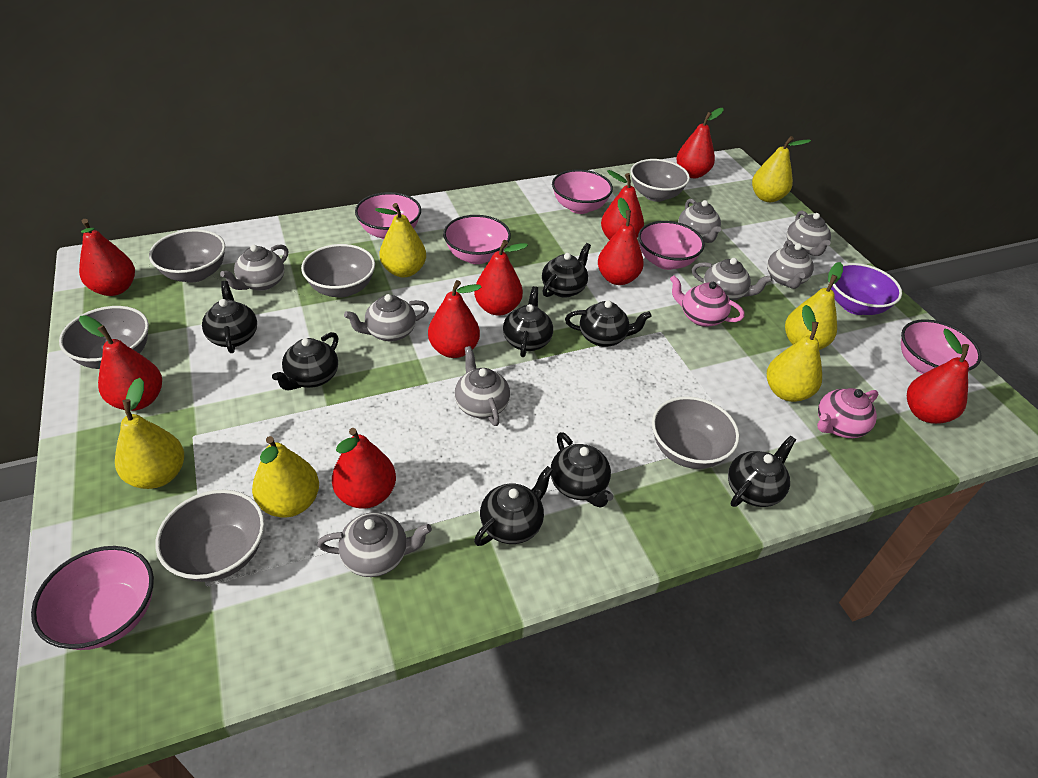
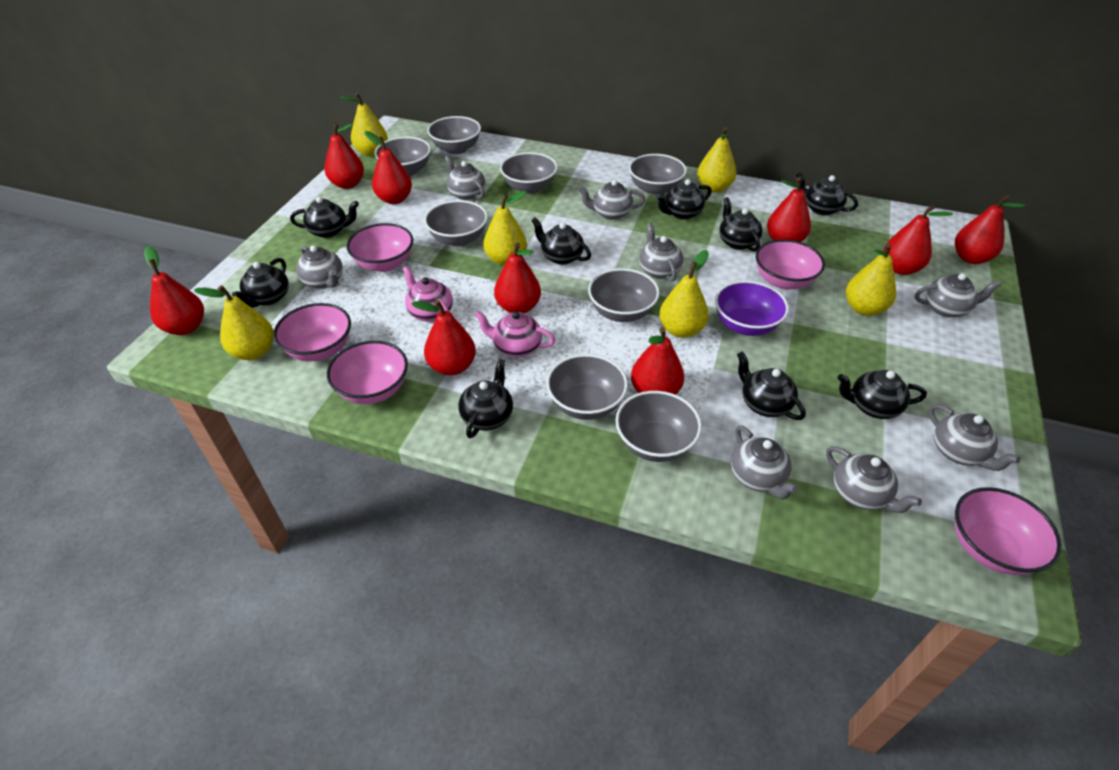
black teapot: 8 -> 9
grey bowl: 6 -> 8
pink bowl: 6 -> 5

